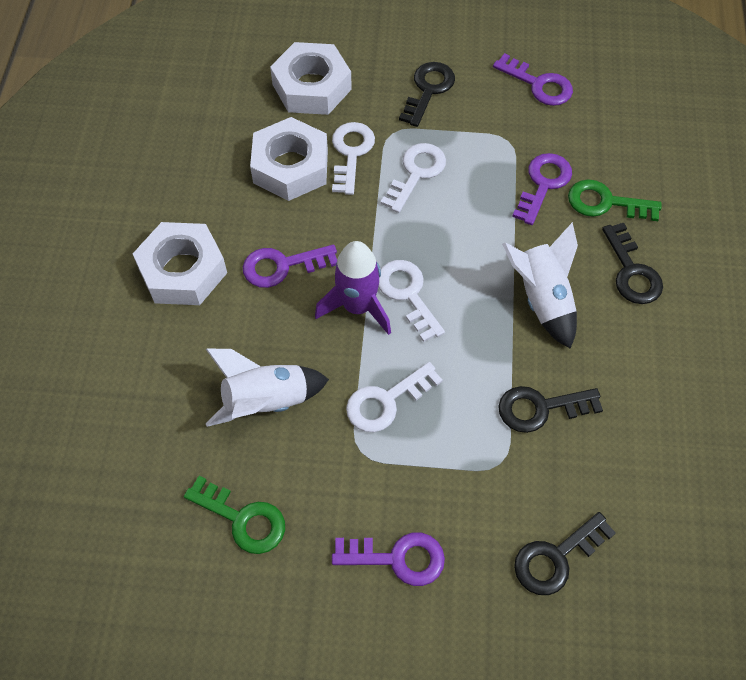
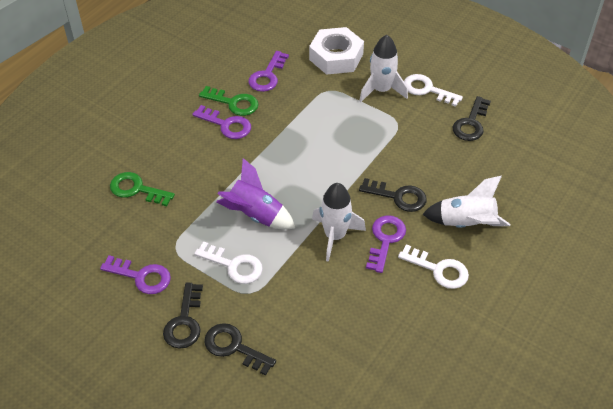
white key: 4 -> 3
white nut: 3 -> 1
white rocket: 2 -> 3

